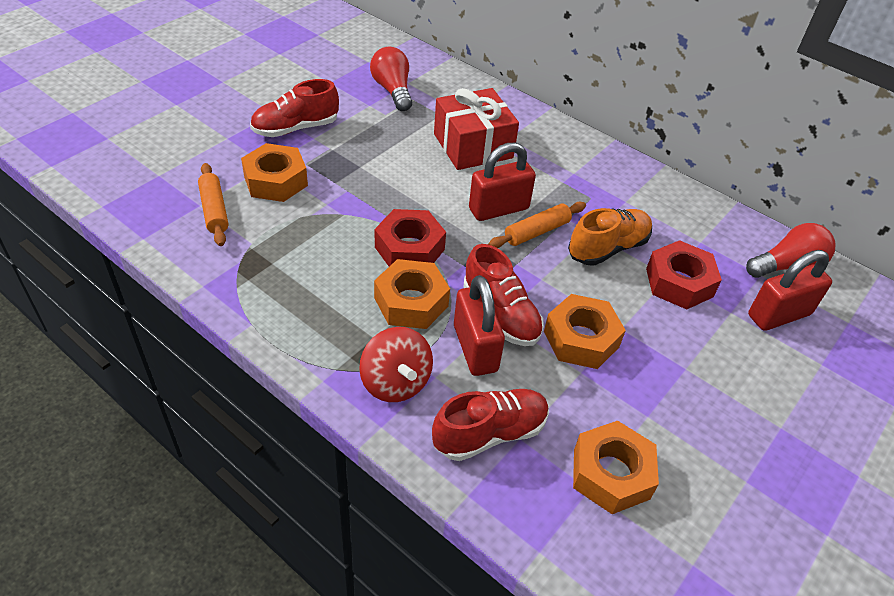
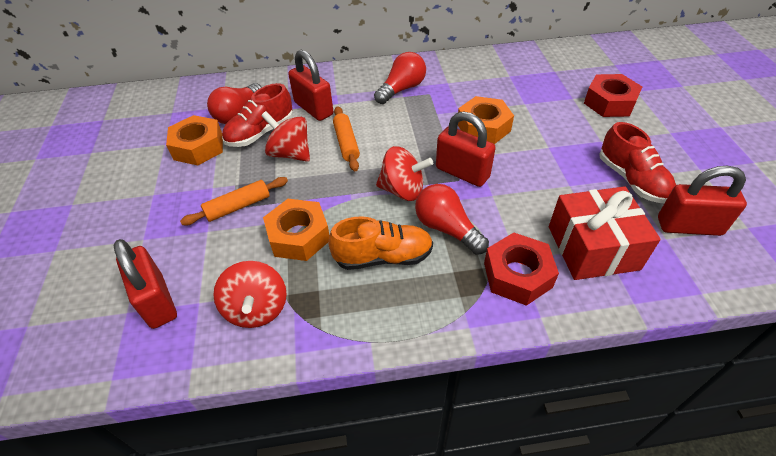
orange nut: 4 -> 3
red light bulb: 2 -> 3
red padlock: 3 -> 4
red shoe: 3 -> 2
red spinning top: 1 -> 3

